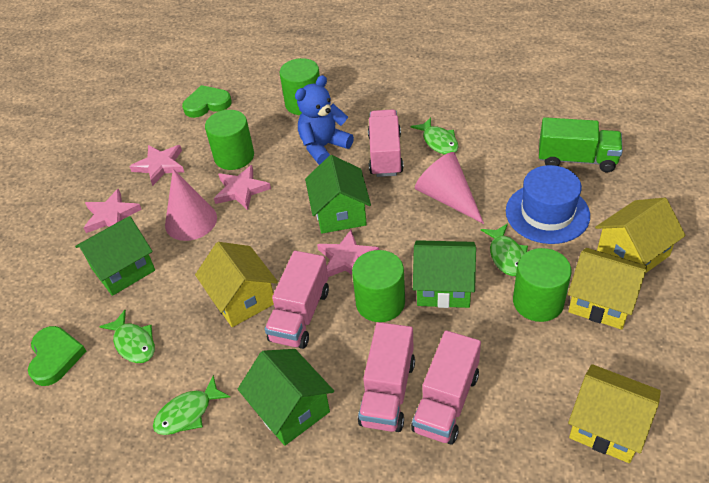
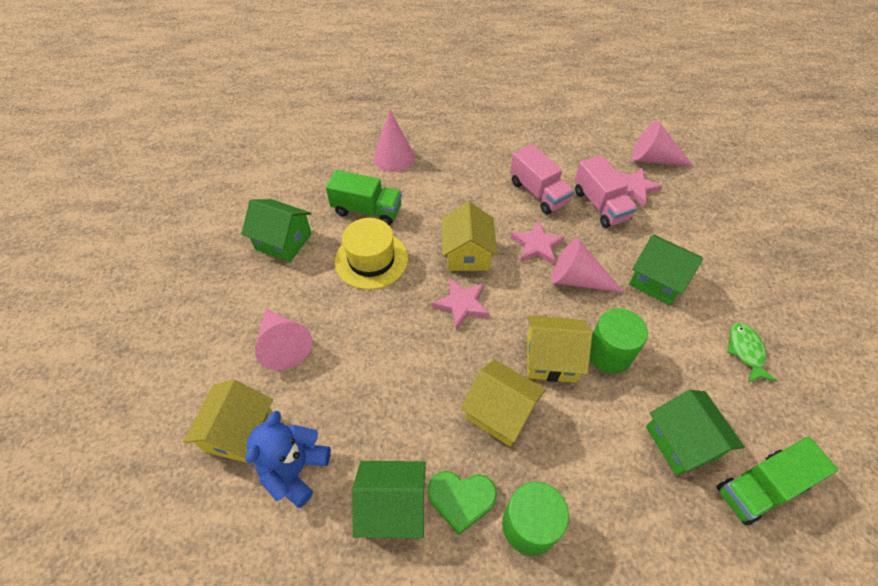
blue hat: 1 -> 0
green cylinder: 4 -> 2
green fish: 4 -> 1
green heart: 2 -> 1
green truck: 1 -> 2
pink cone: 2 -> 4
pink star: 4 -> 3
pink truck: 4 -> 2
yellow hat: 0 -> 1

